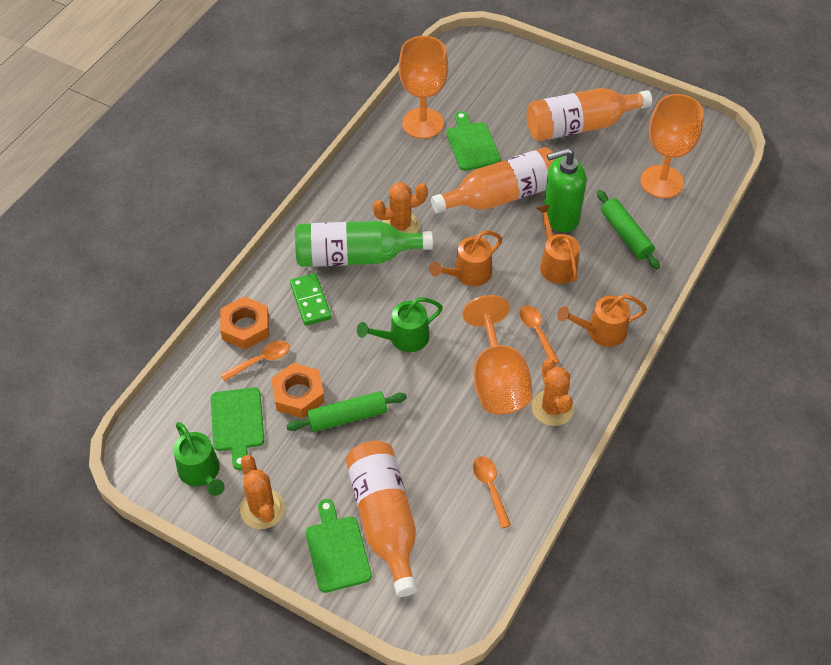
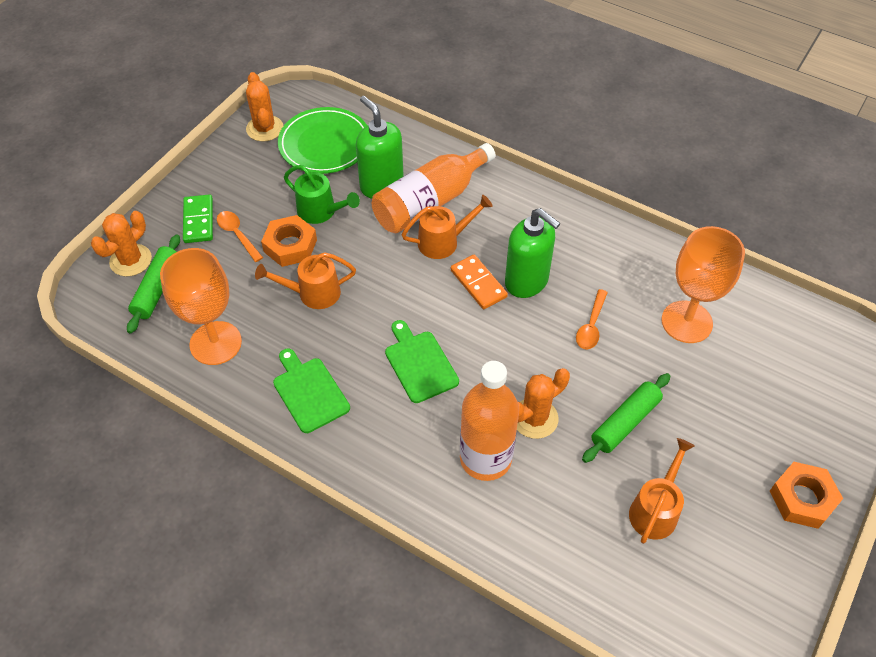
green bottle: 1 -> 0
green cutting board: 3 -> 2
green plate: 0 -> 1
green soap dispenser: 1 -> 2
green watering can: 2 -> 1
orange bottle: 3 -> 2
orange domino: 0 -> 1
orange goblet: 3 -> 2
orange spoon: 3 -> 2

